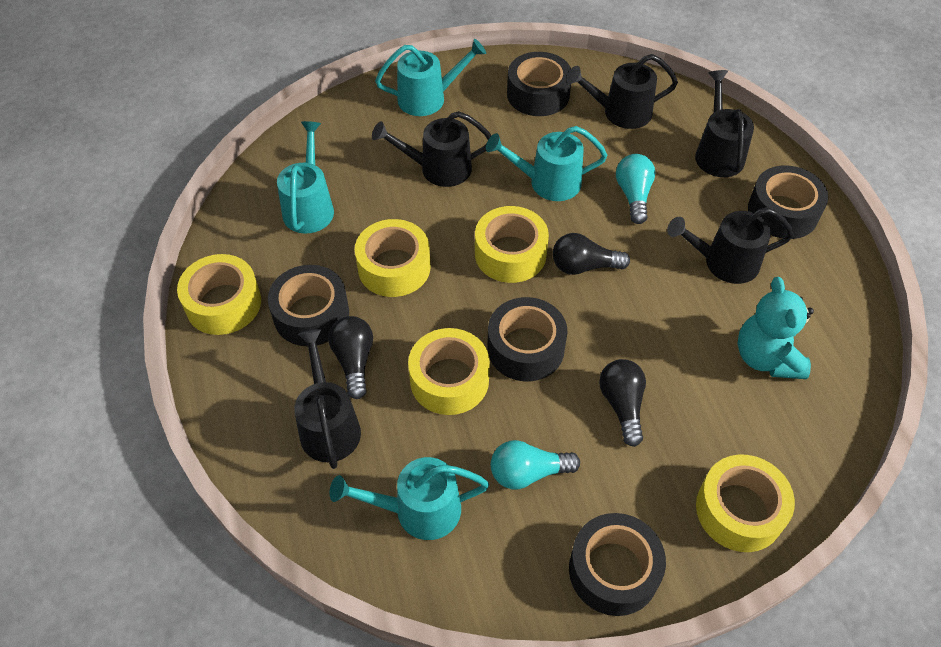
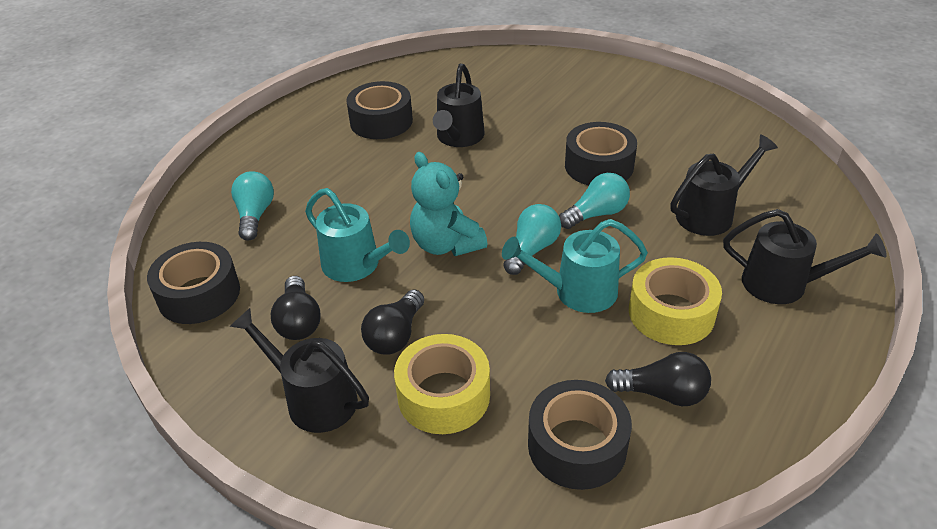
black tape: 5 -> 4
black watering can: 5 -> 4
turquoise light bulb: 2 -> 3
turquoise watering can: 4 -> 2
yellow tape: 5 -> 2

